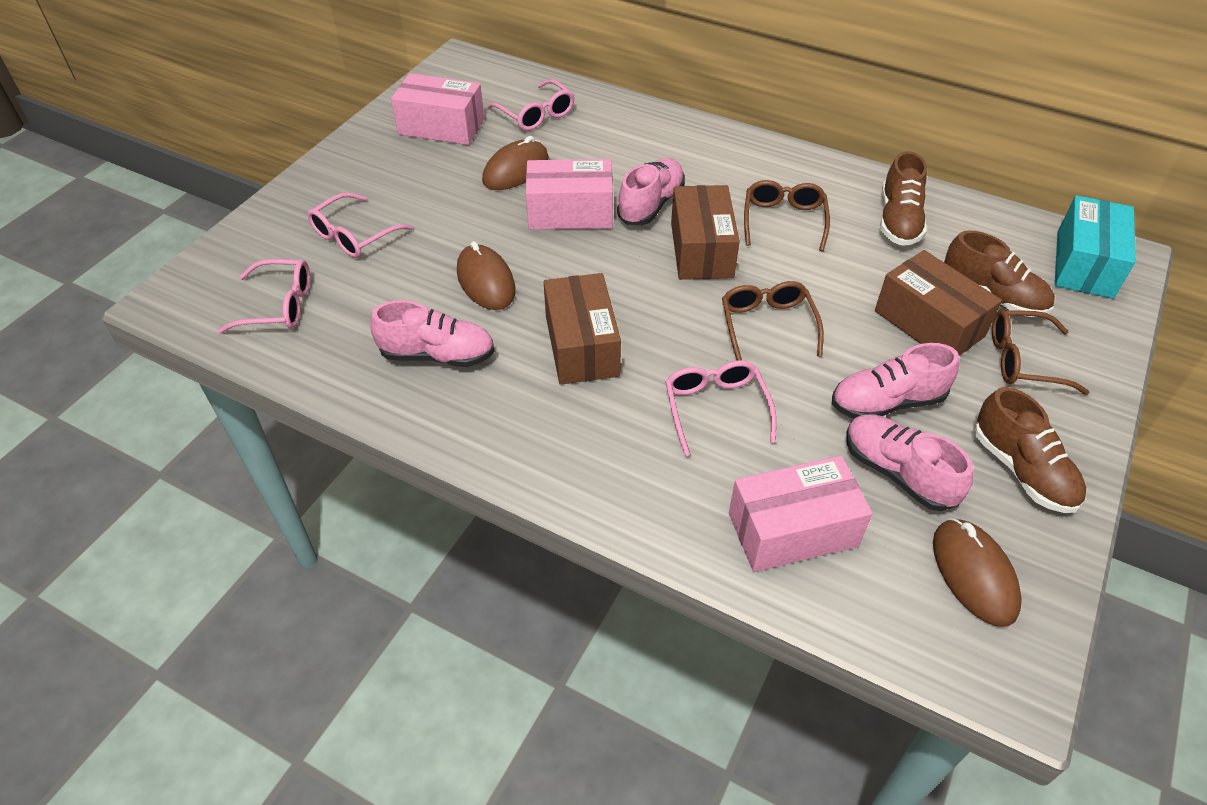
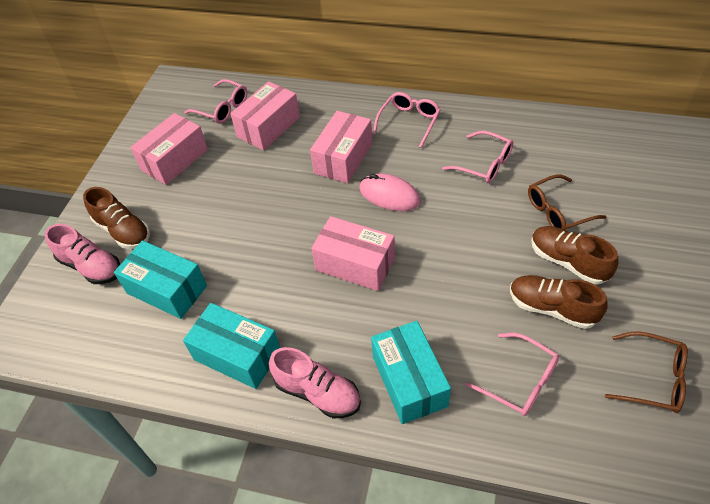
brown box: 3 -> 0
brown glasses: 3 -> 2
brown mouse: 3 -> 0
pink box: 3 -> 4
pink mouse: 0 -> 1
pink shoe: 4 -> 2
turquoise box: 1 -> 3

